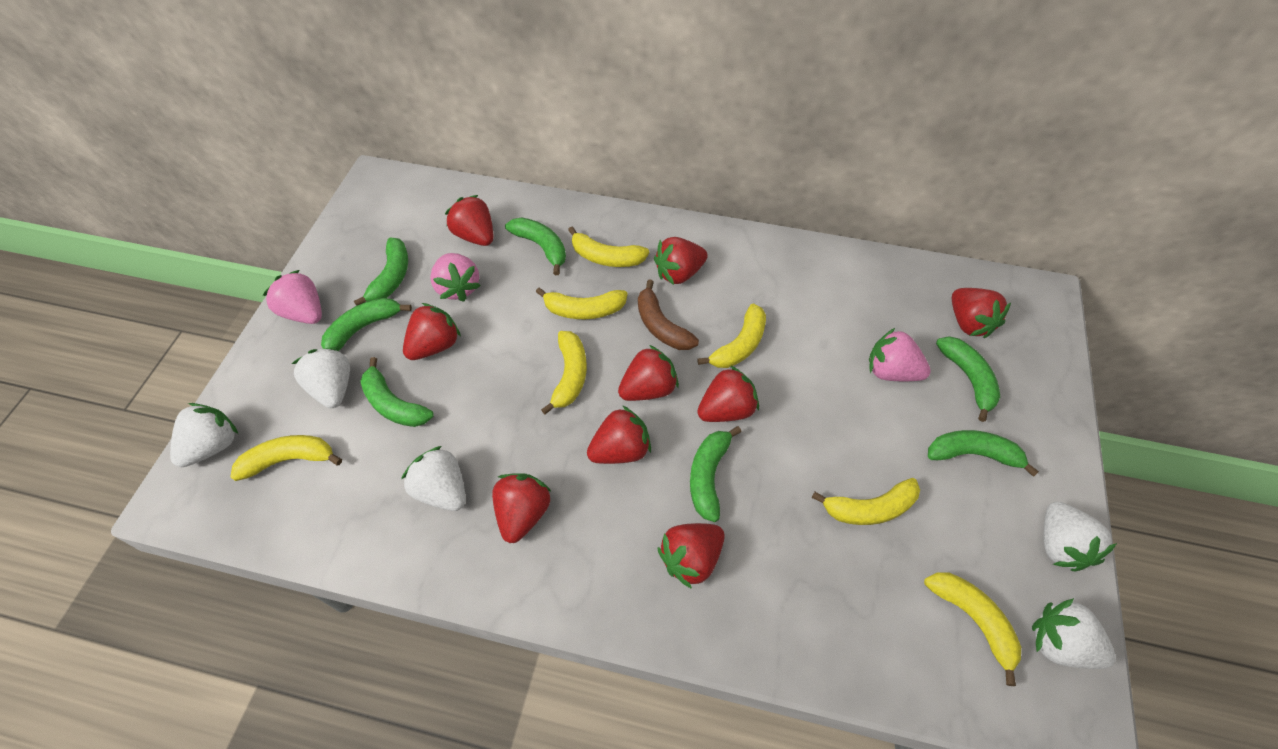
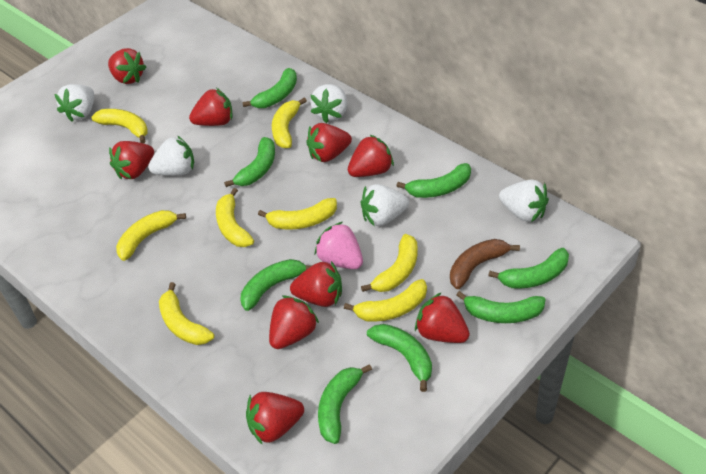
green banana: 7 -> 8
pink strawberry: 3 -> 1
yellow banana: 7 -> 8

